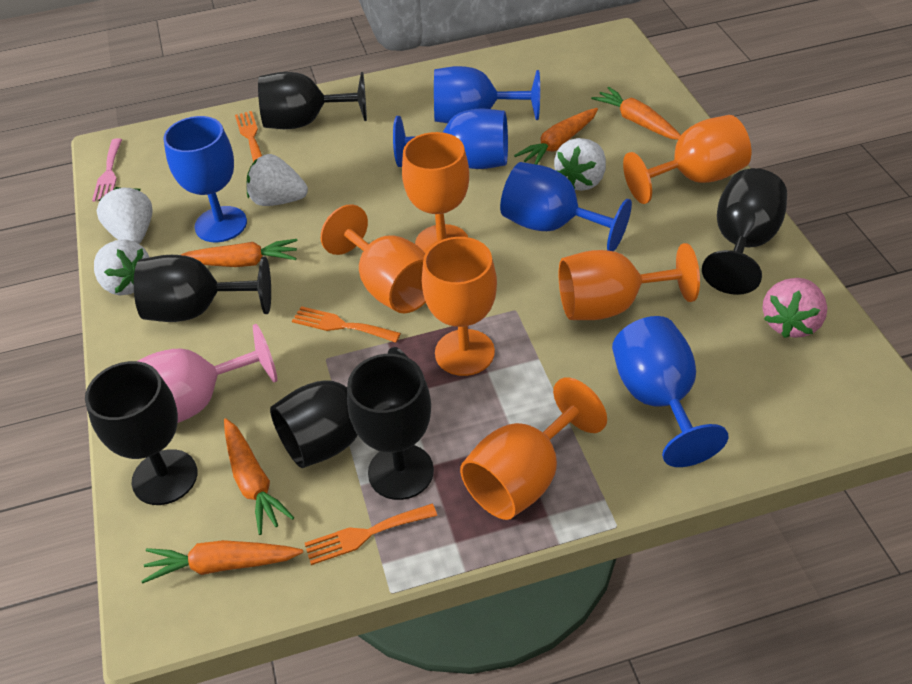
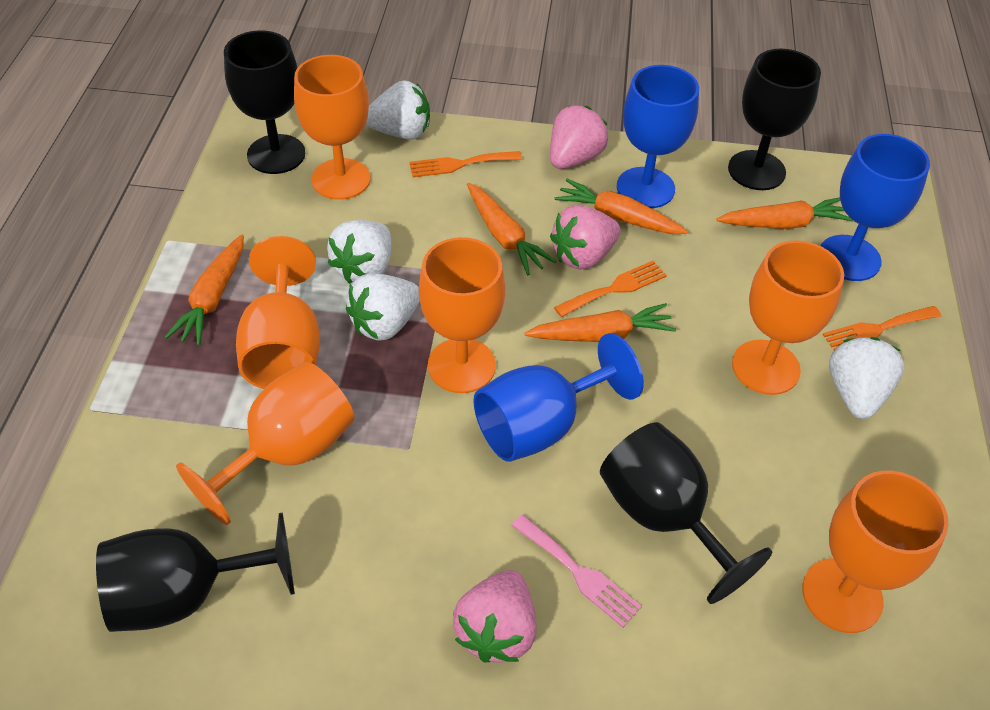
black goblet: 6 -> 4
blue goblet: 5 -> 3
pink goblet: 1 -> 0
pink strawberry: 1 -> 3

